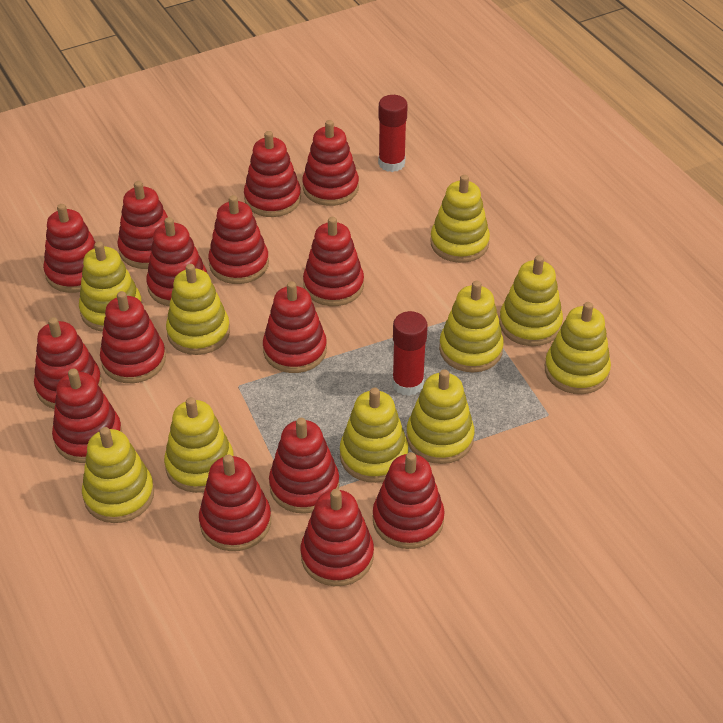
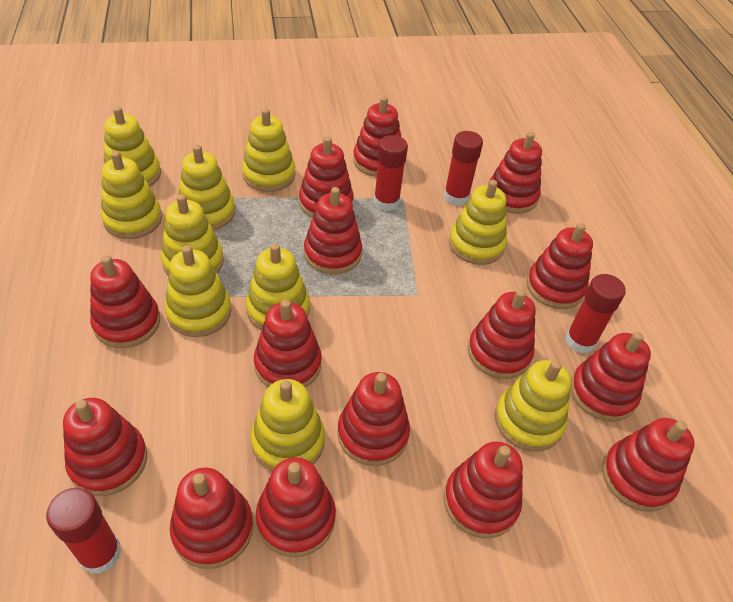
red glue stick: 2 -> 4

